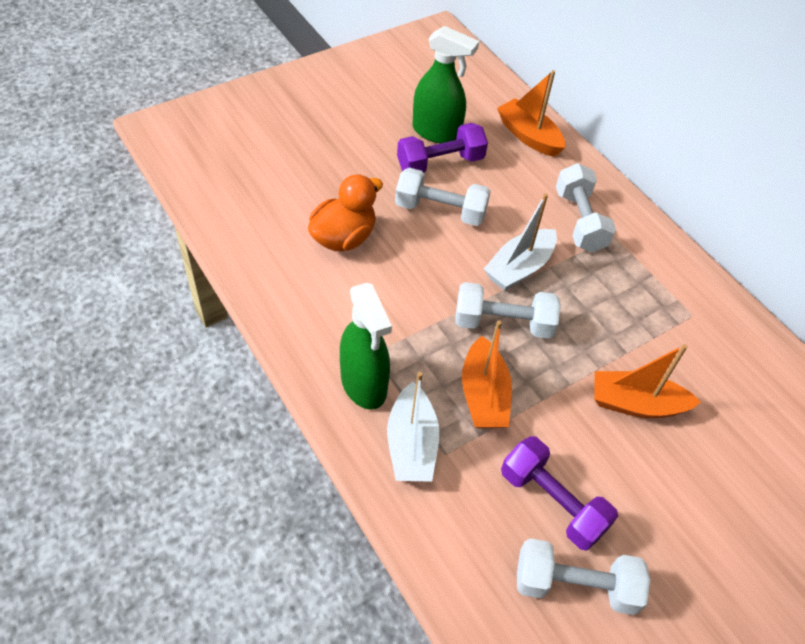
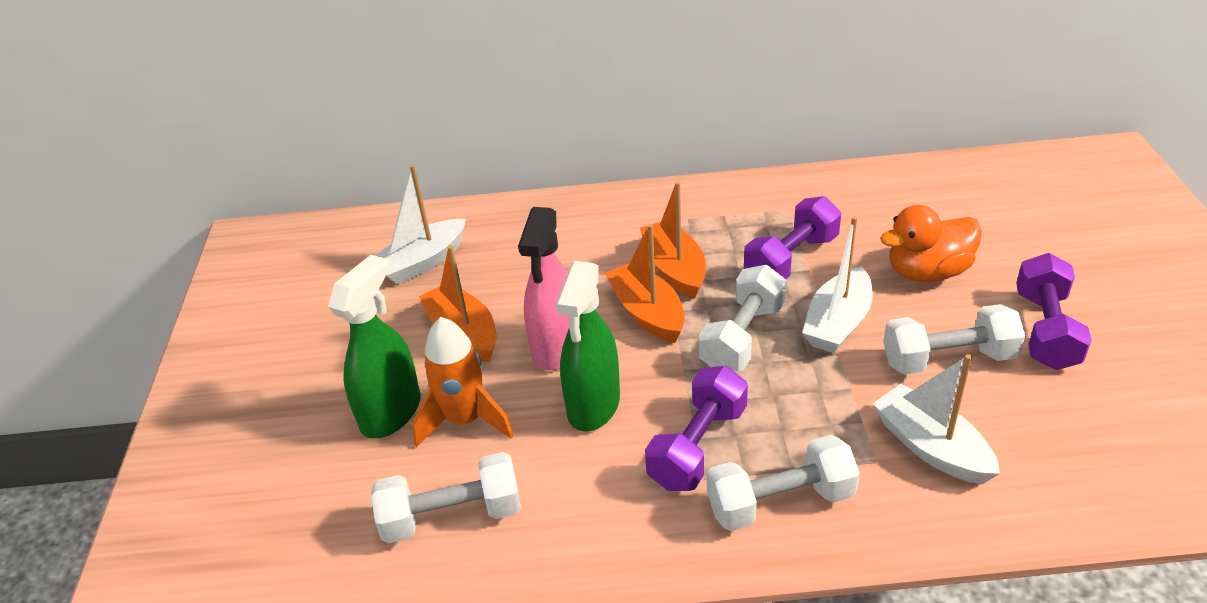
orange rocket: 0 -> 1
pink spray bottle: 0 -> 1
purple dumbbell: 2 -> 3
white boat: 2 -> 3

